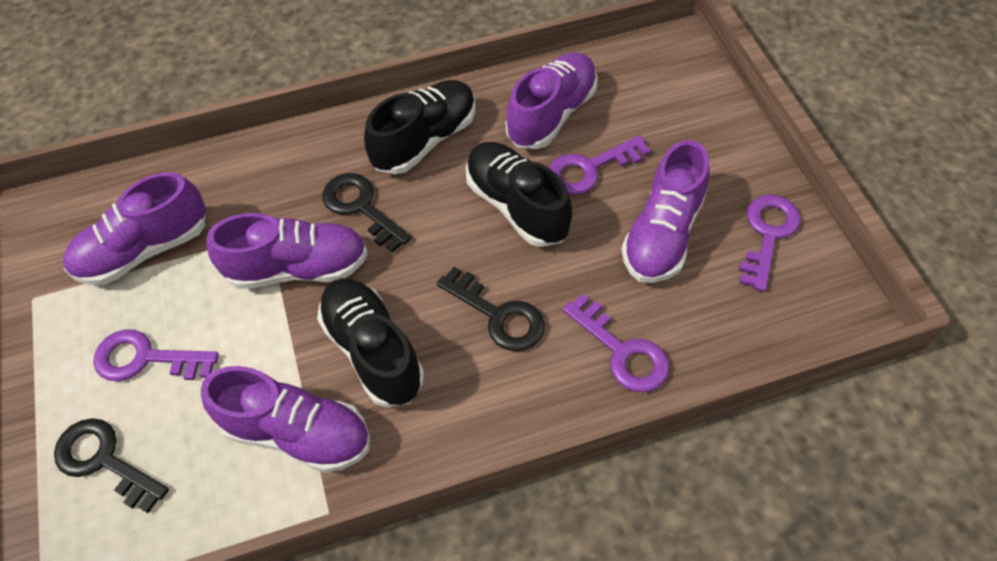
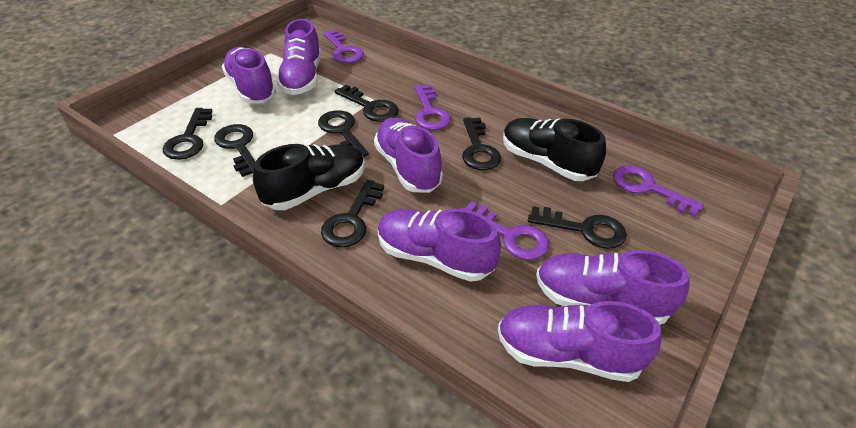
black key: 3 -> 7
black shoe: 3 -> 2
purple shoe: 5 -> 6

